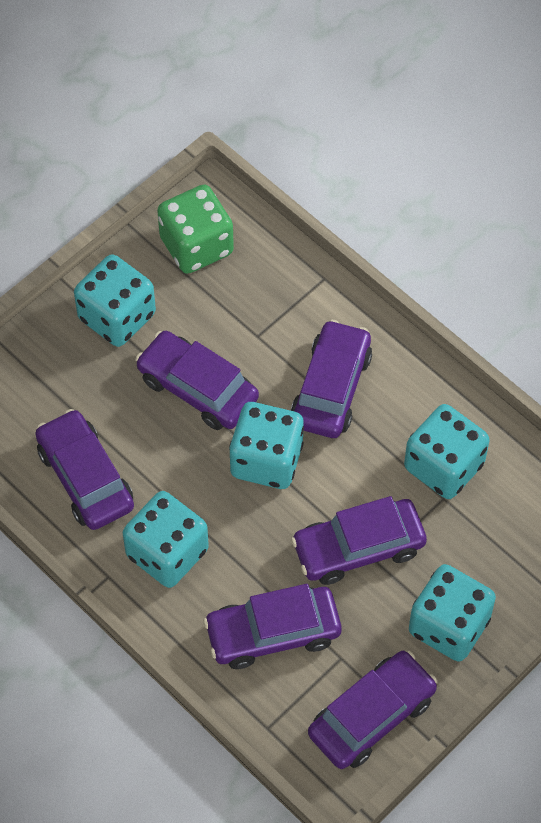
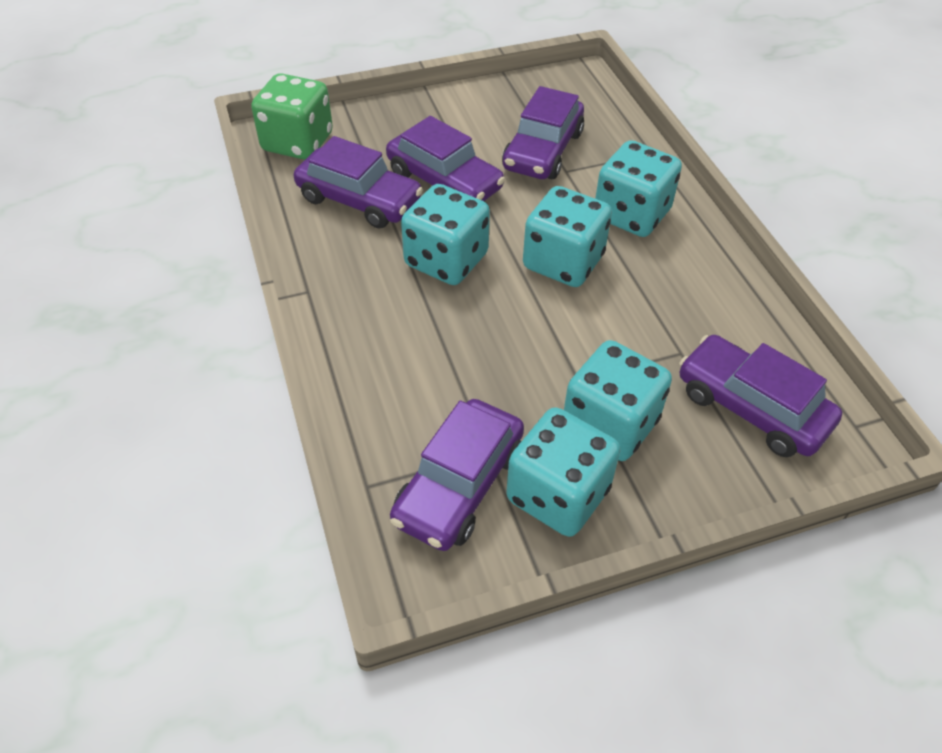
purple car: 6 -> 5

